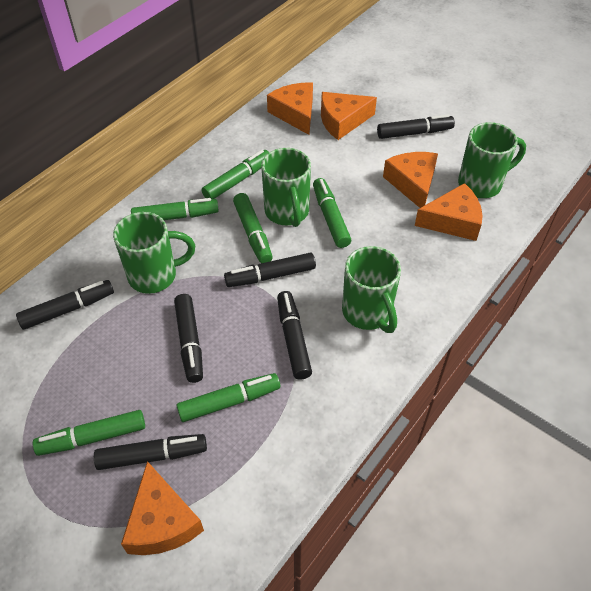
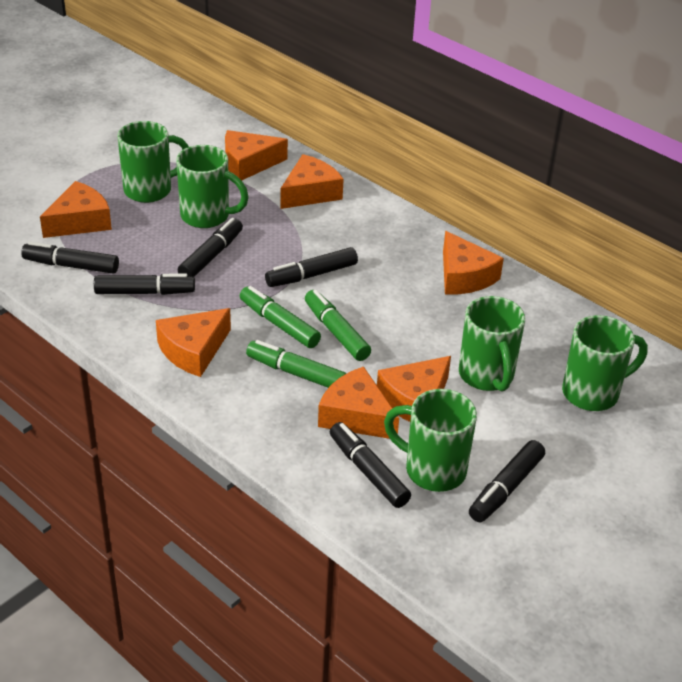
green marker: 6 -> 3
green mug: 4 -> 5
orange cheese: 5 -> 7

